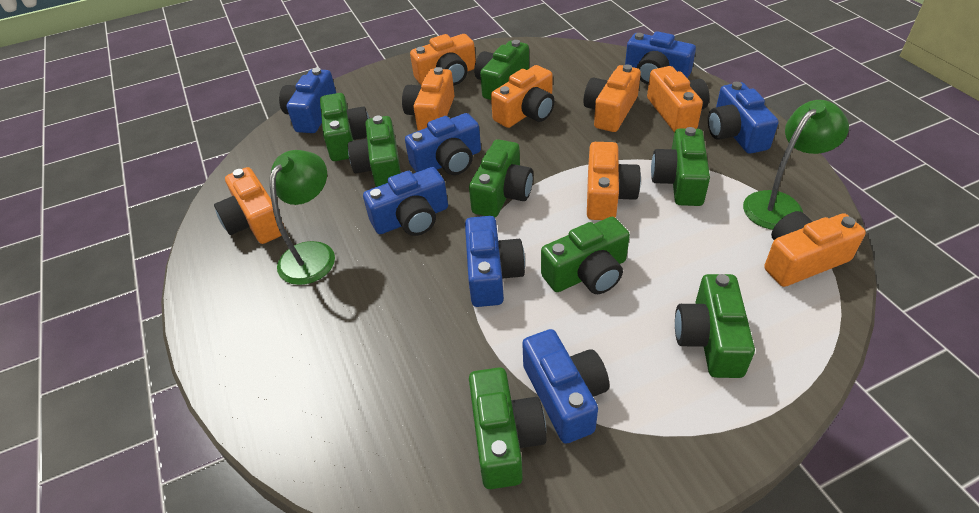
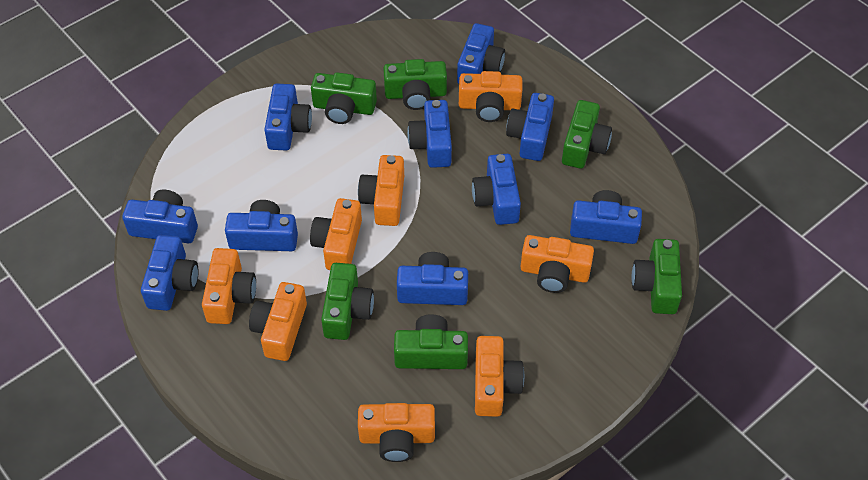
blue camera: 7 -> 10
green camera: 8 -> 6
green lamp: 2 -> 0

